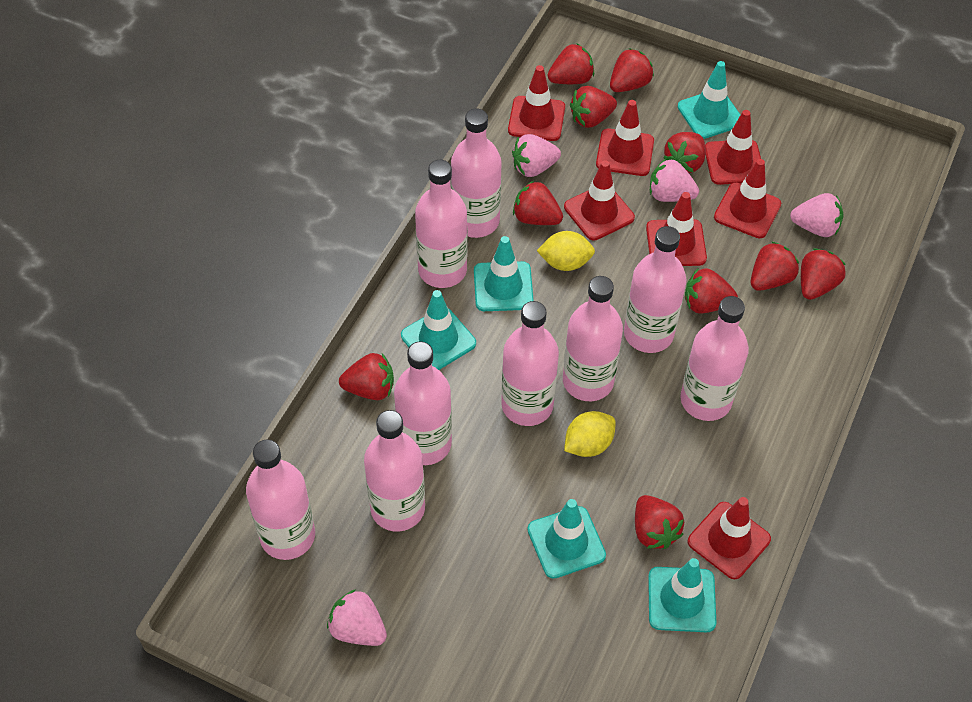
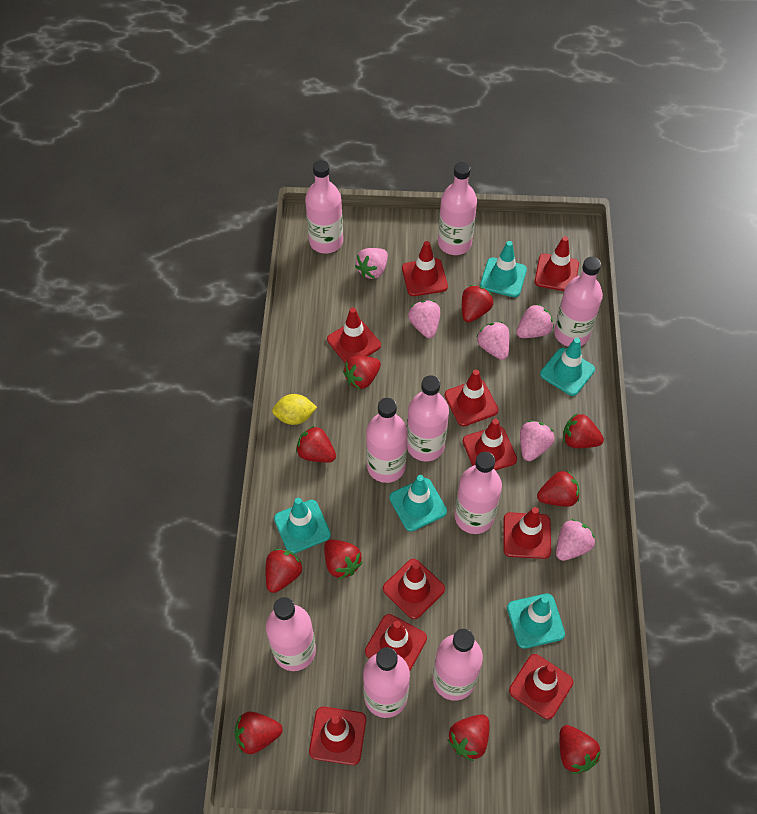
pink strawberry: 4 -> 6
red traffic cone: 7 -> 10
yellow lemon: 2 -> 1

